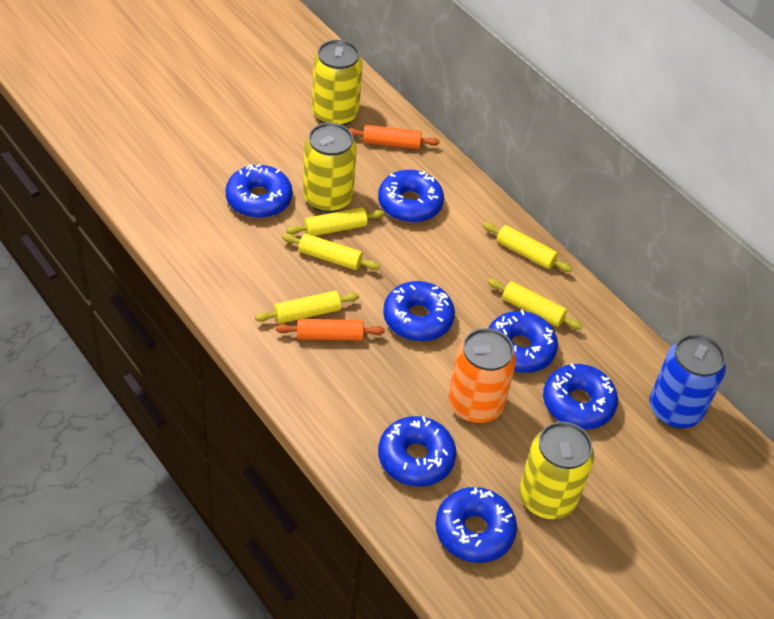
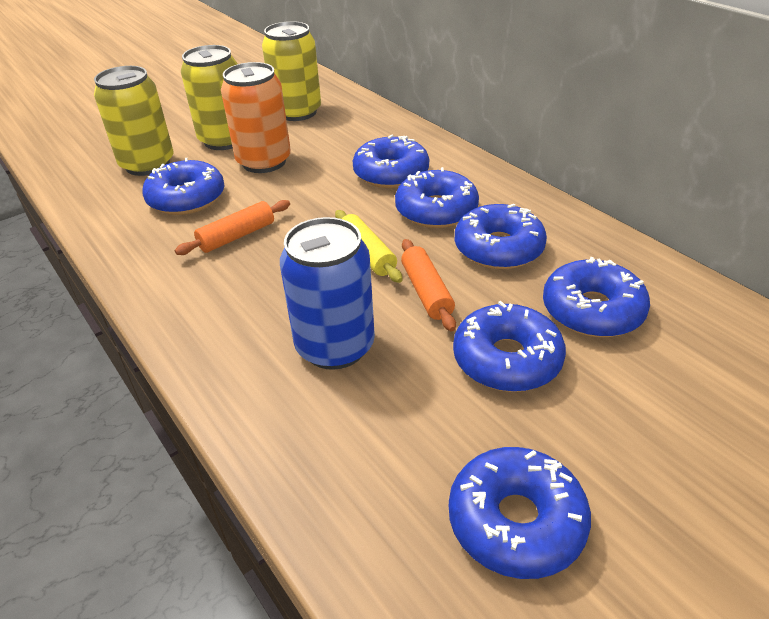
yellow rolling pin: 5 -> 1

